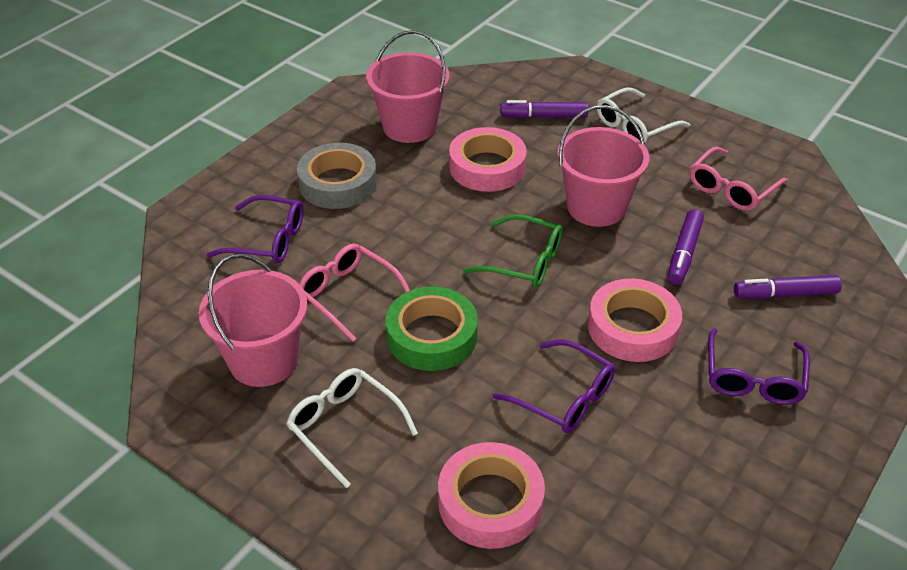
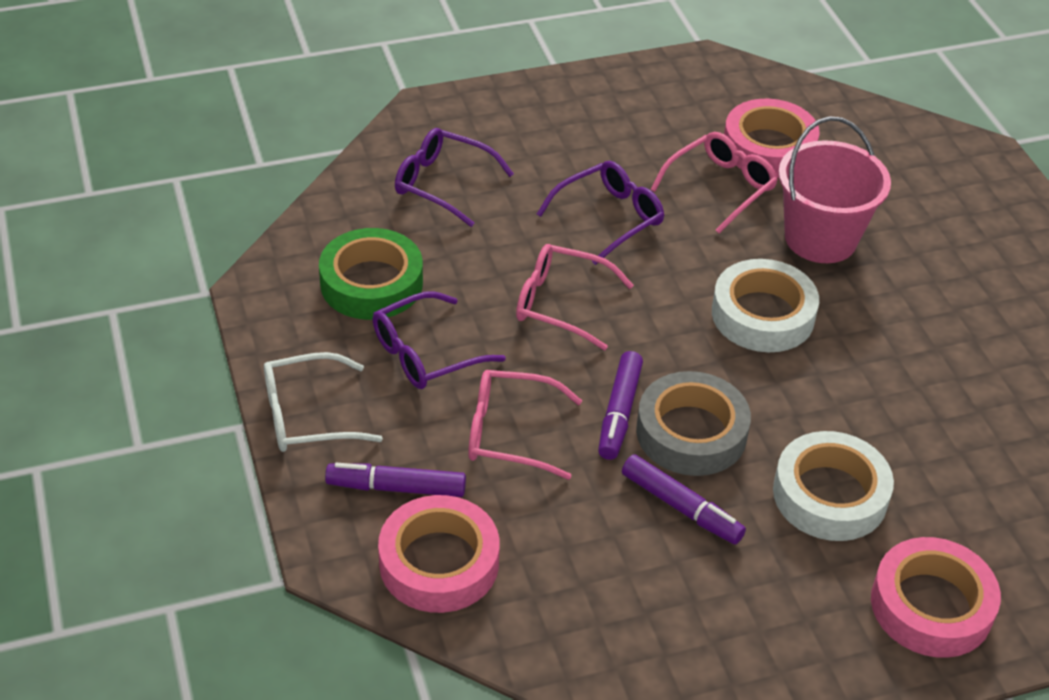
green glasses: 1 -> 0
pink bucket: 3 -> 1
pink glasses: 2 -> 3
white glasses: 2 -> 1
white tape: 0 -> 2

